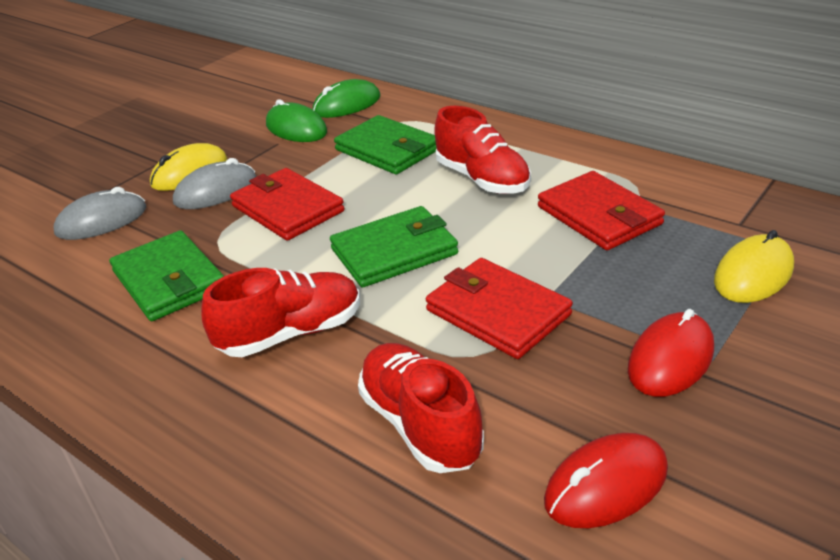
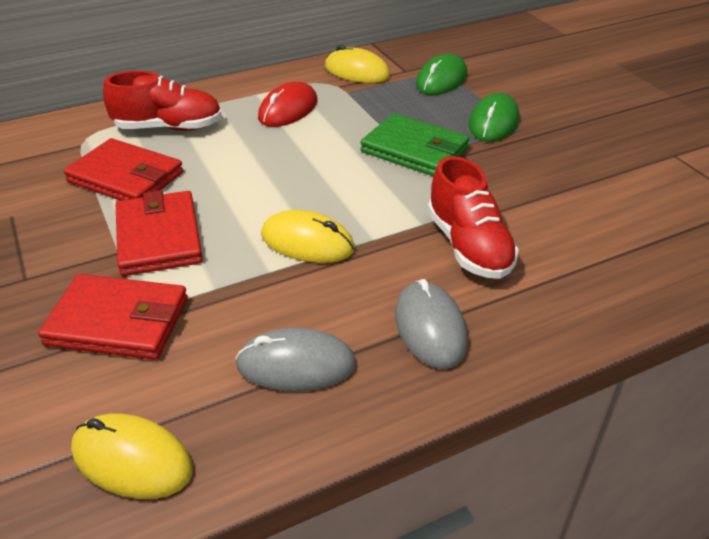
green wallet: 3 -> 1
red mouse: 2 -> 1
red shoe: 3 -> 2
yellow mouse: 2 -> 3

